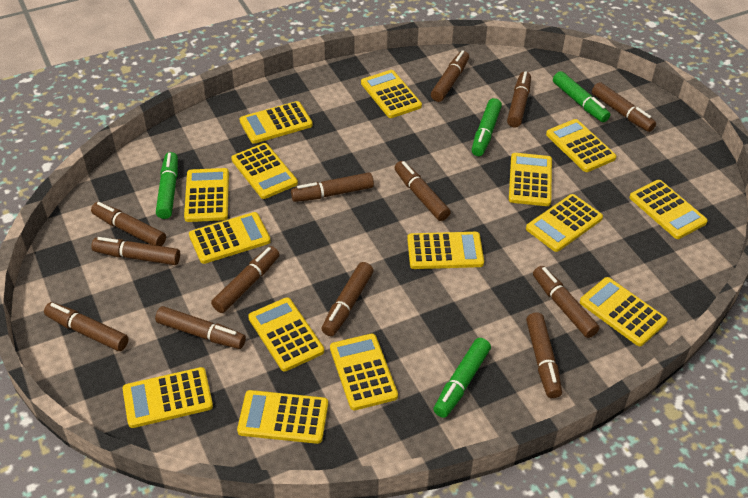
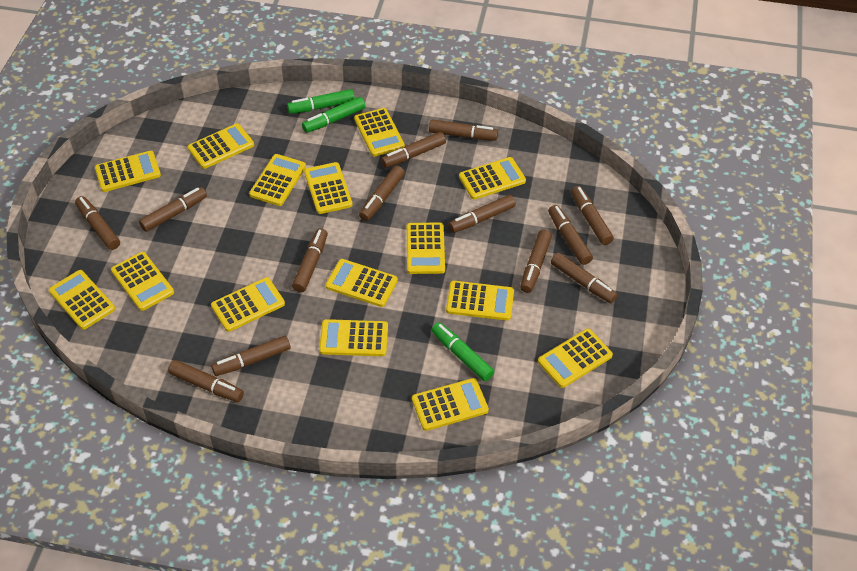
green marker: 4 -> 3

